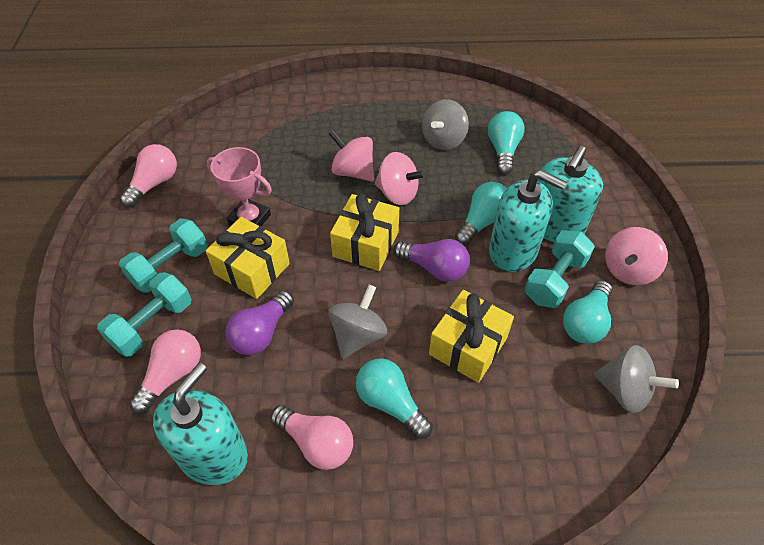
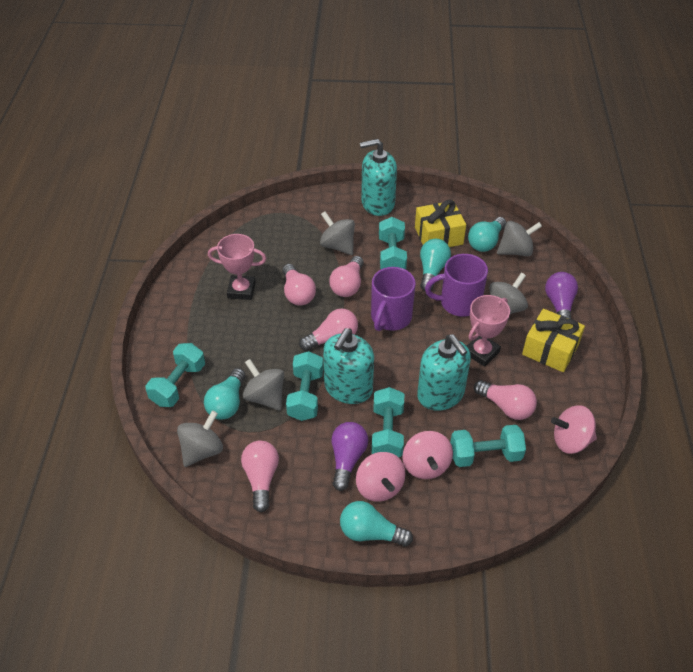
grey spinning top: 3 -> 5
pink light bulb: 3 -> 5
pink trophy: 1 -> 2
purple mug: 0 -> 2
turquoise dumbbell: 3 -> 5
yellow gift: 3 -> 2

